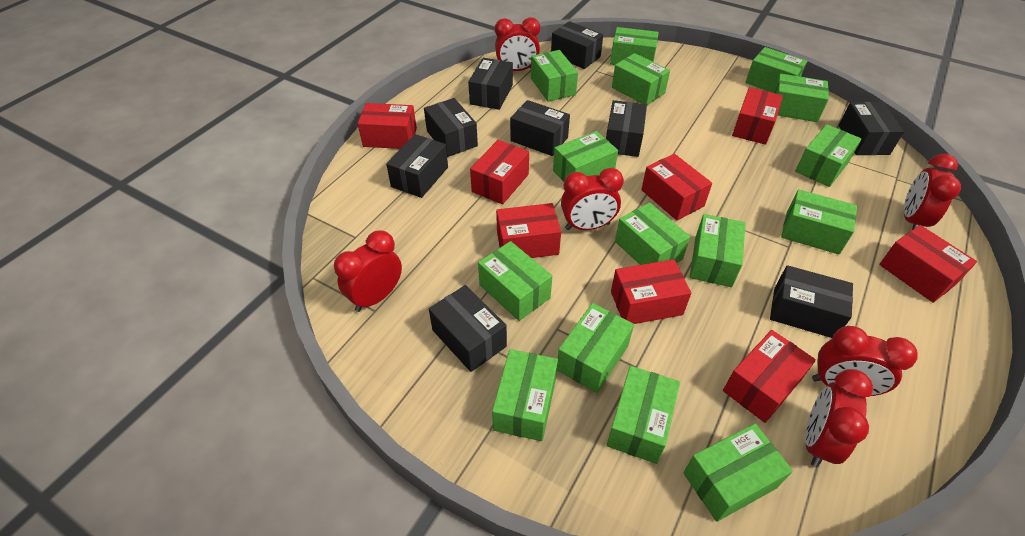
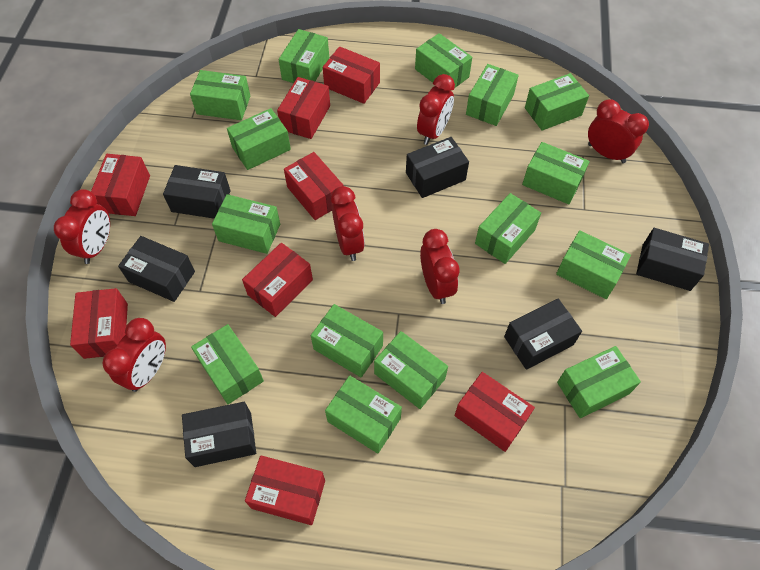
black box: 9 -> 6

